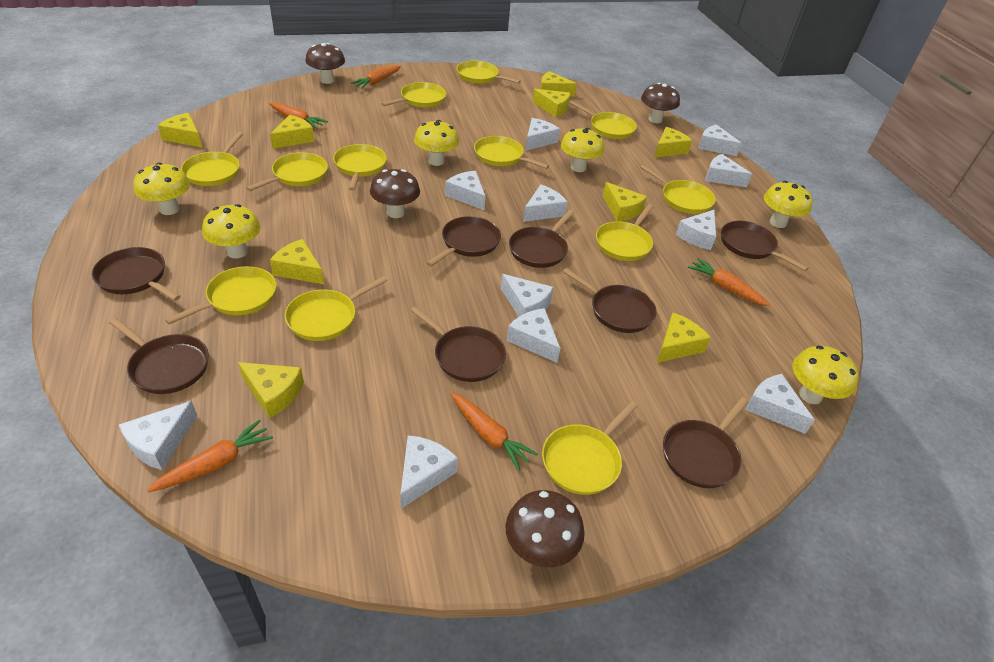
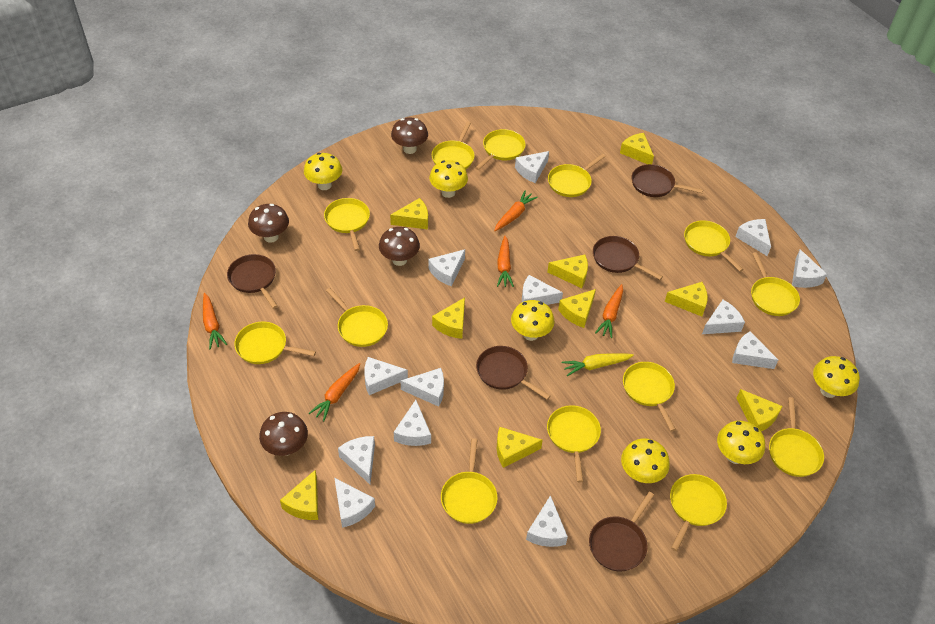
brown pan: 8 -> 5
white cheese: 11 -> 13
yellow carrot: 0 -> 1
yellow pan: 12 -> 13

